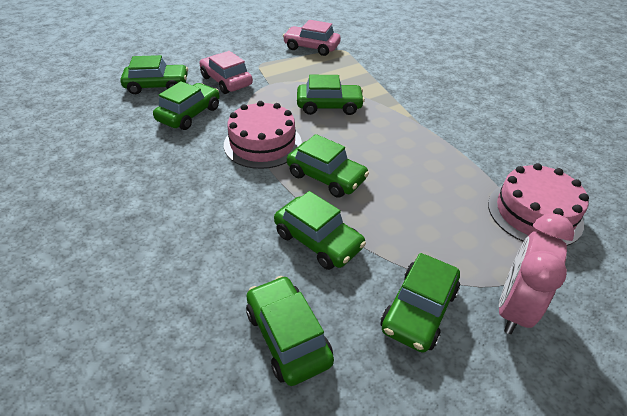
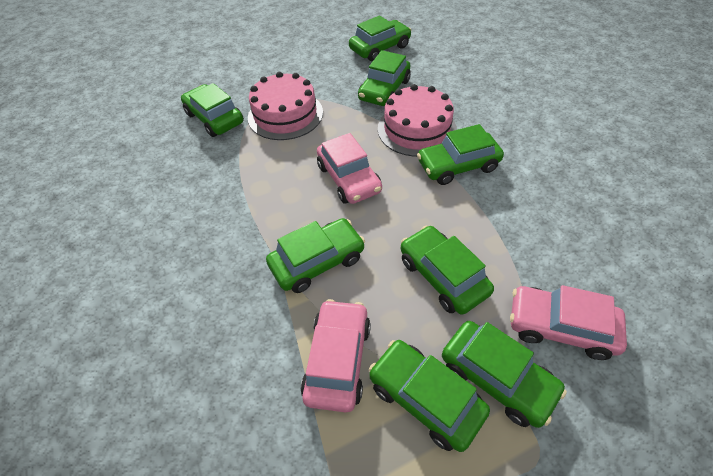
green car: 7 -> 8
pink car: 2 -> 3
pink clock: 1 -> 0

